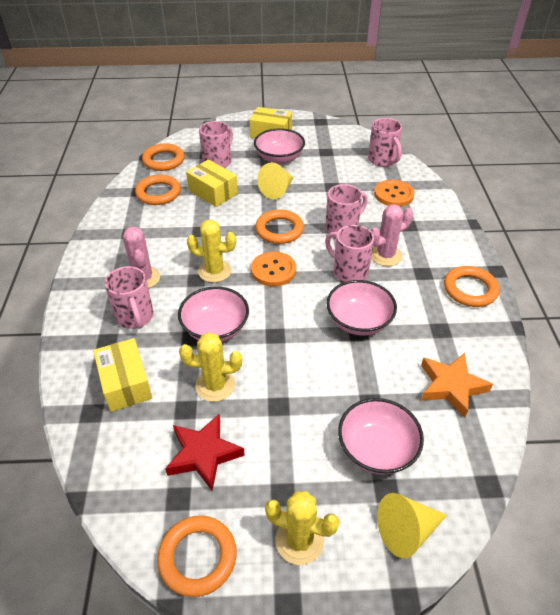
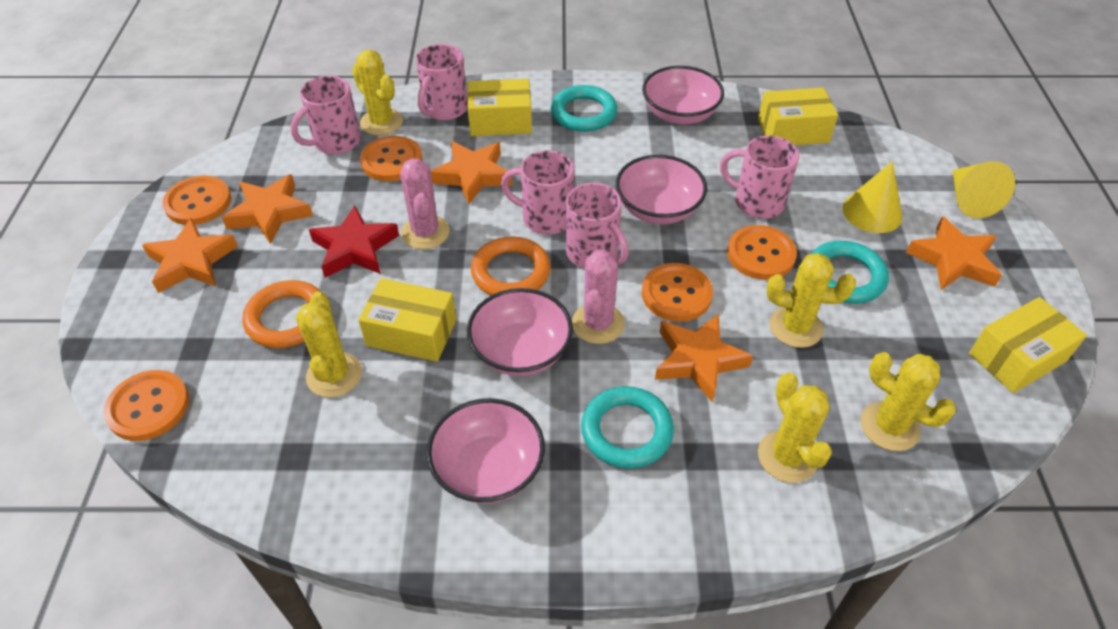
orange button: 2 -> 5
orange ring: 5 -> 2
orange star: 1 -> 5
turquoise ring: 0 -> 3
yellow box: 3 -> 4
yellow cactus: 3 -> 5

